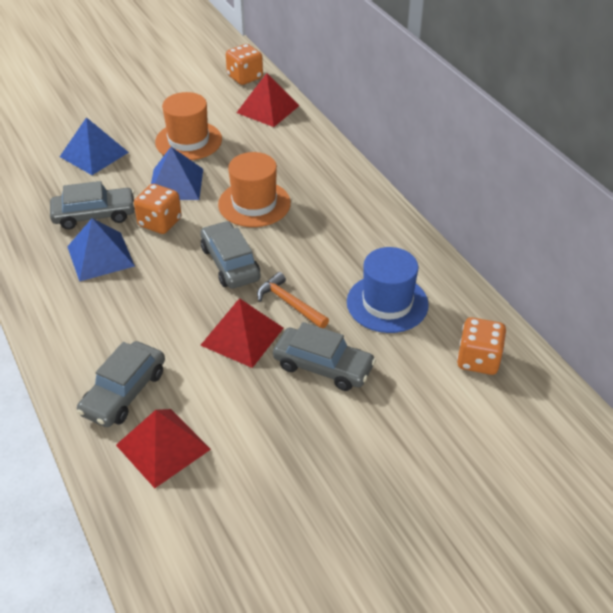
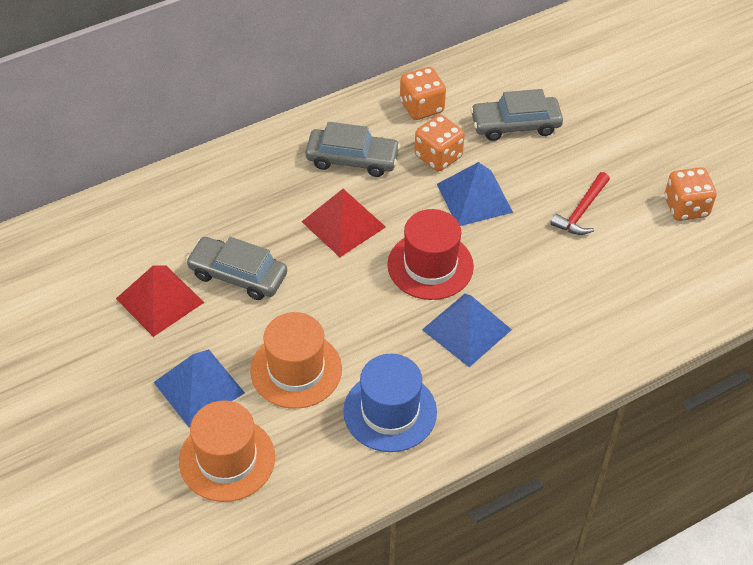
grey car: 4 -> 3
orange hammer: 1 -> 0
red hammer: 0 -> 1
red hat: 0 -> 1
red pyramid: 3 -> 2

